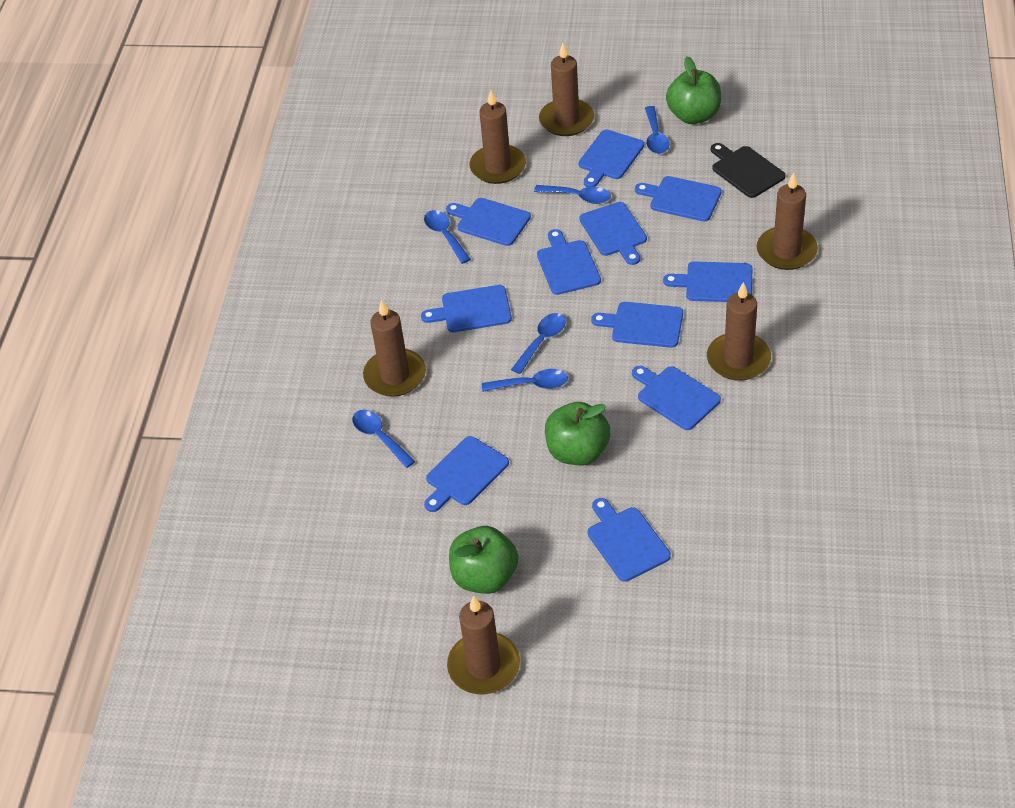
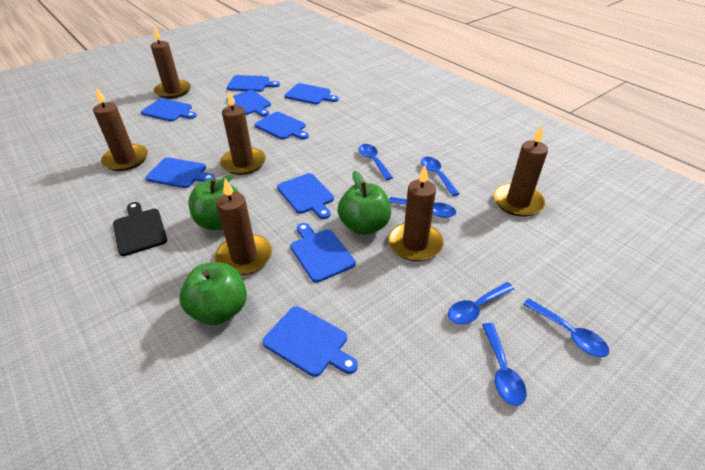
blue cutting board: 11 -> 9

